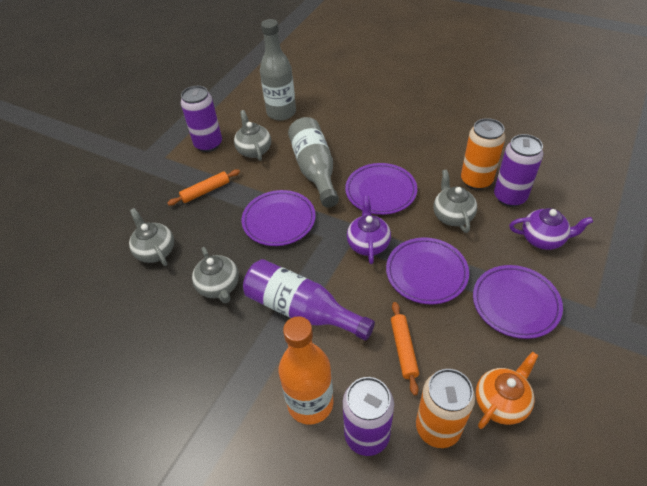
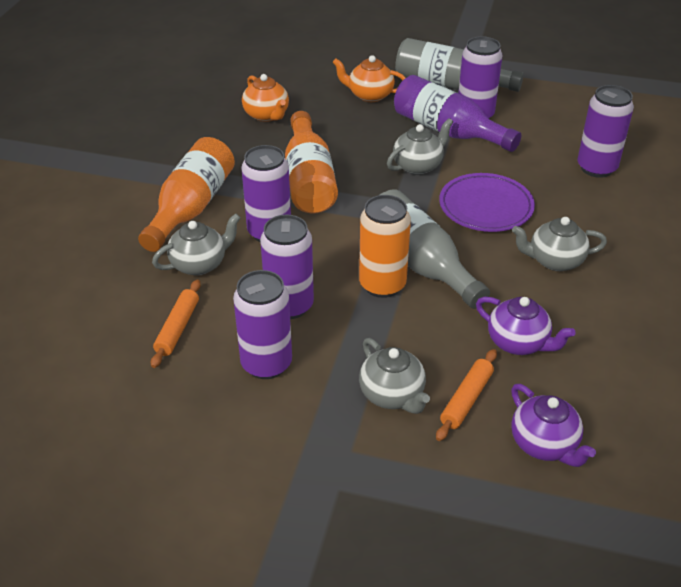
orange bottle: 1 -> 2
orange can: 2 -> 1
orange teapot: 1 -> 2
purple can: 3 -> 5
purple plate: 4 -> 1

